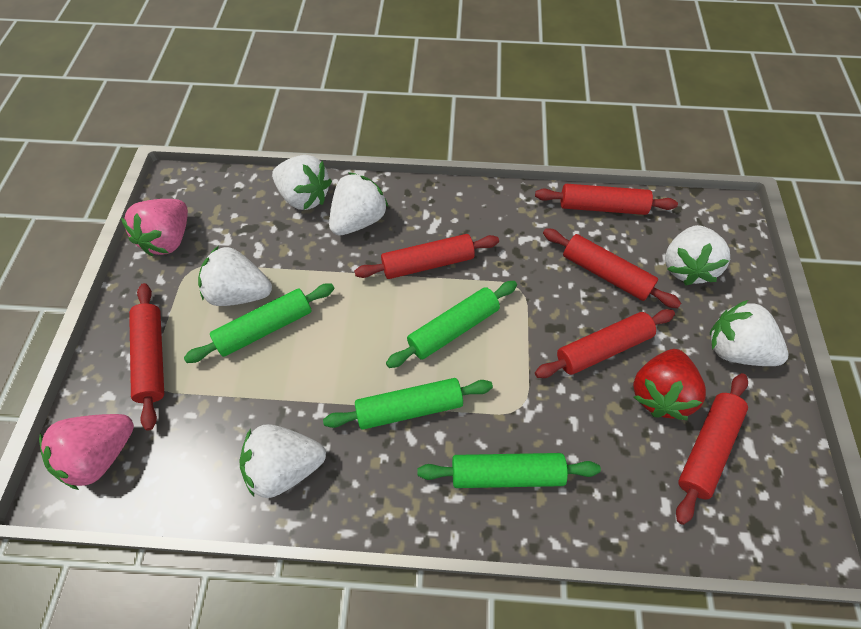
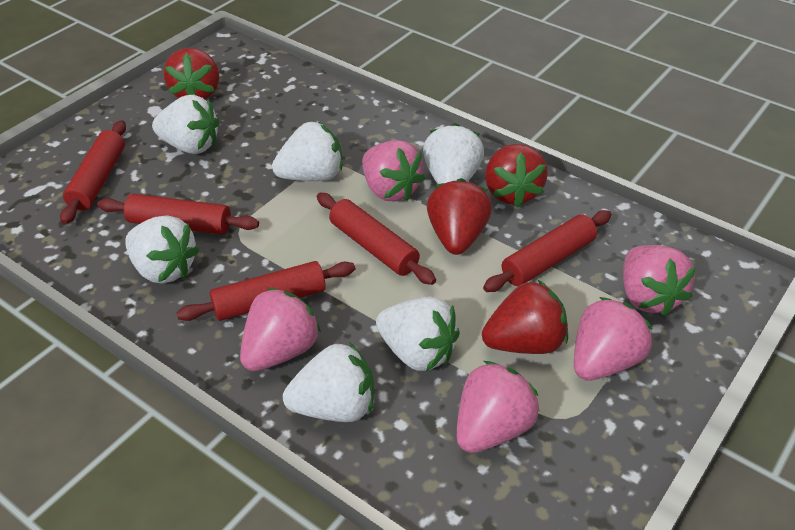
green rolling pin: 4 -> 0
pink strawberry: 2 -> 5
red rolling pin: 6 -> 5
red strawberry: 1 -> 4

